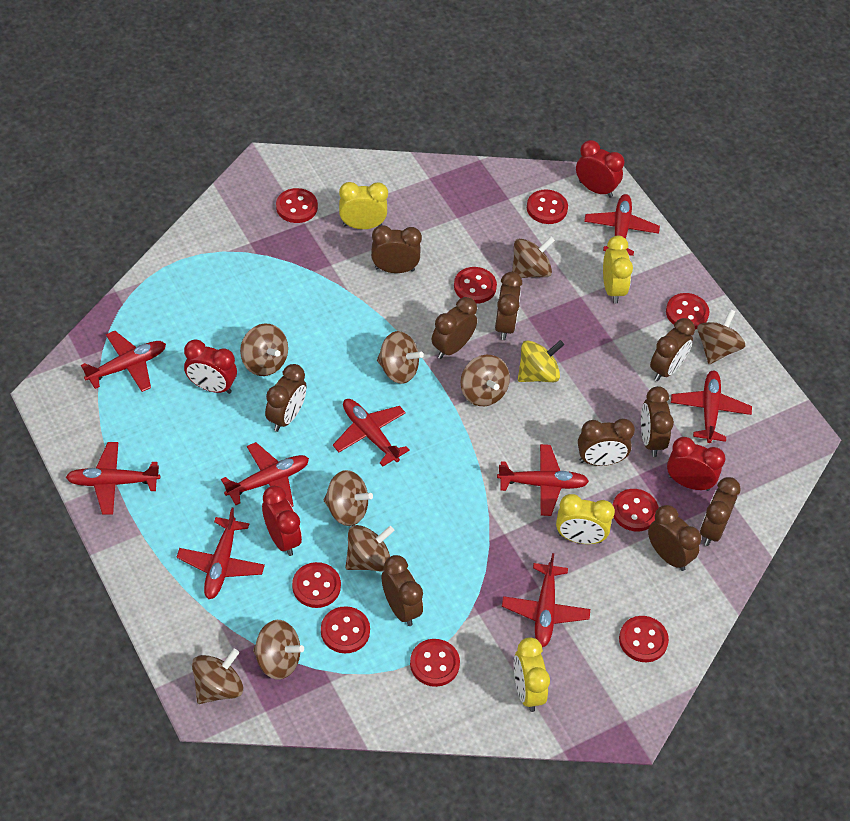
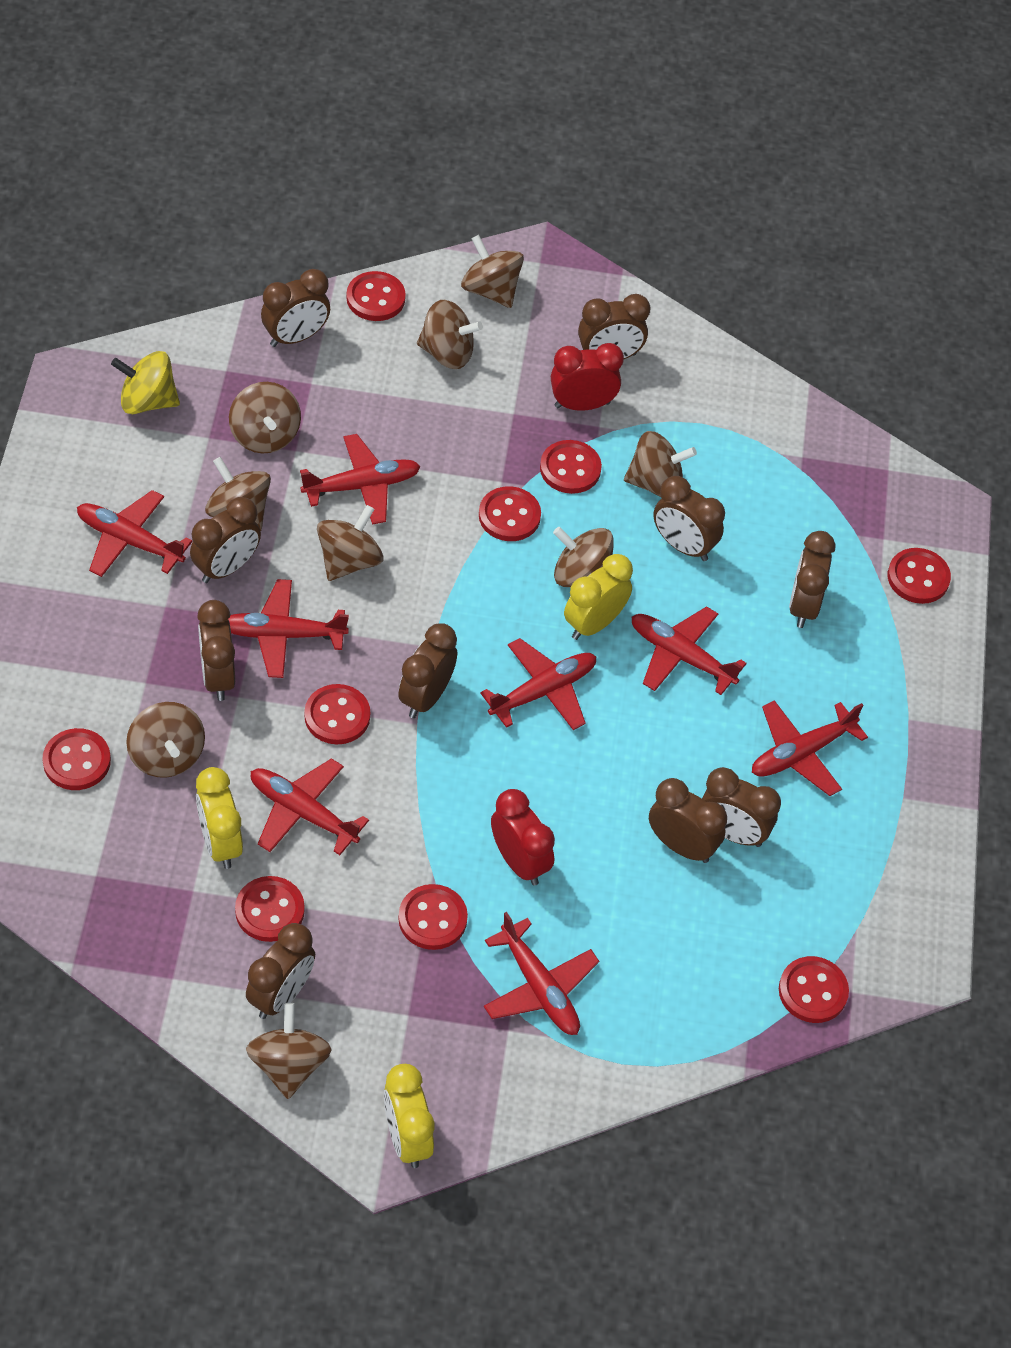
red clock: 4 -> 2
red plane: 9 -> 8
yellow clock: 4 -> 3

